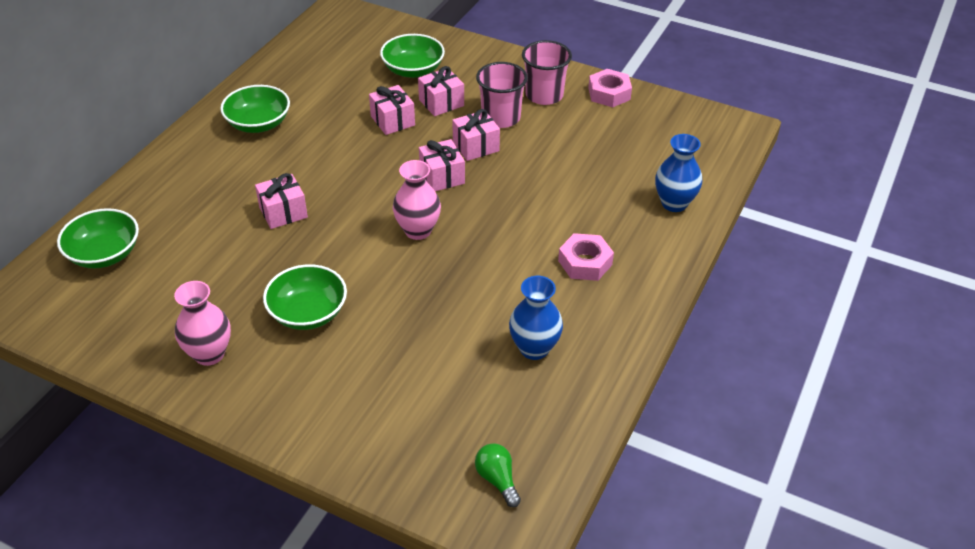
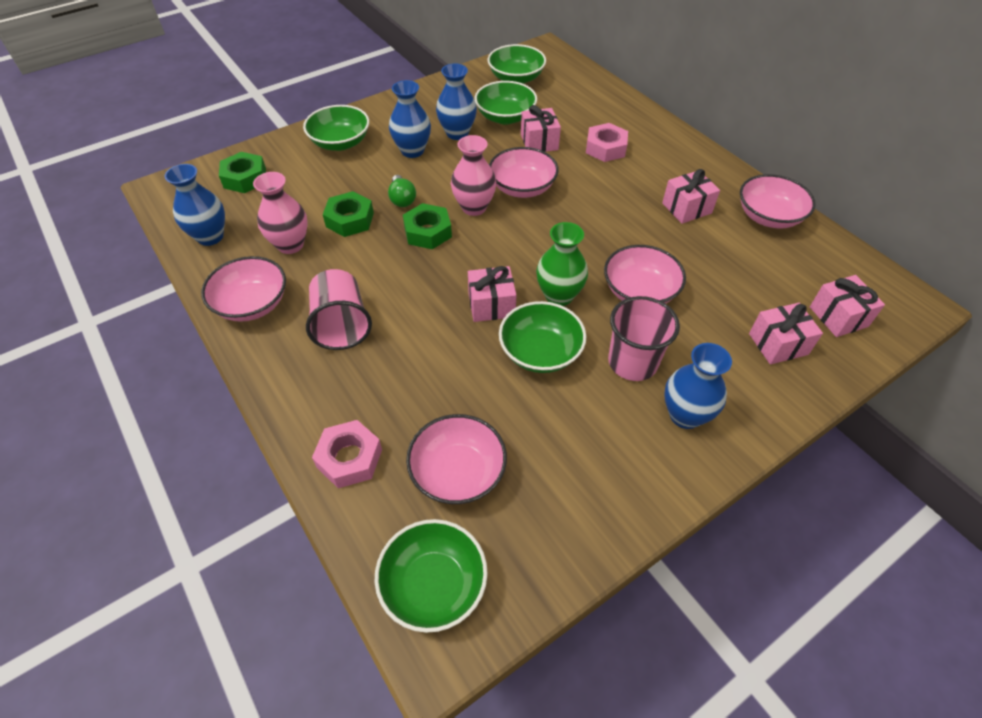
blue vase: 2 -> 4
green bowl: 4 -> 5
green nut: 0 -> 3
green vase: 0 -> 1
pink bowl: 0 -> 5

